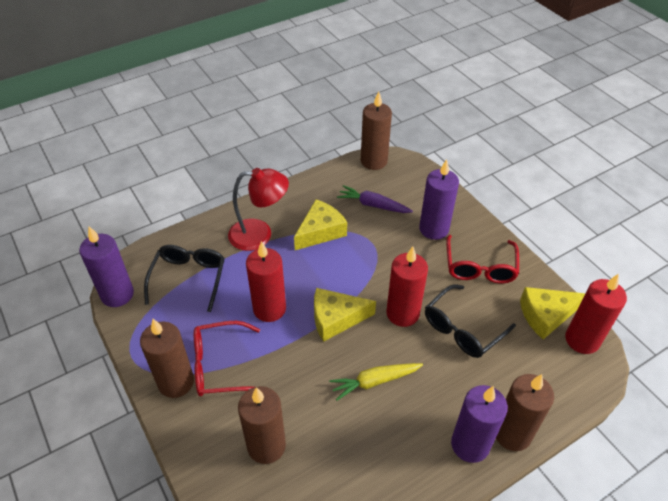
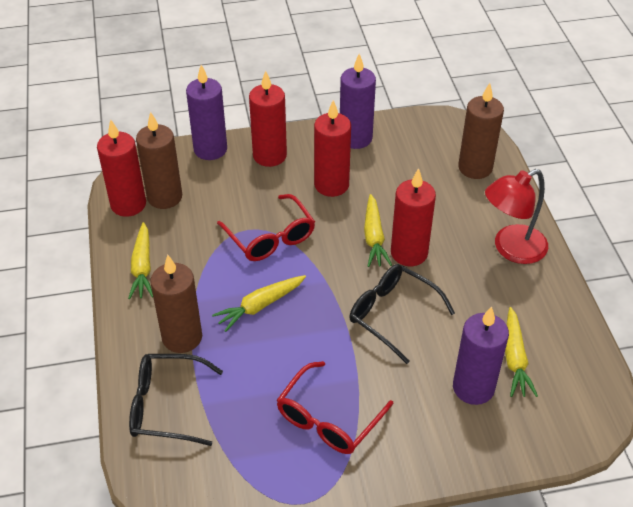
brown candle: 4 -> 3
purple carrot: 1 -> 0
red candle: 3 -> 4
yellow carrot: 1 -> 4
yellow cheese: 3 -> 0

